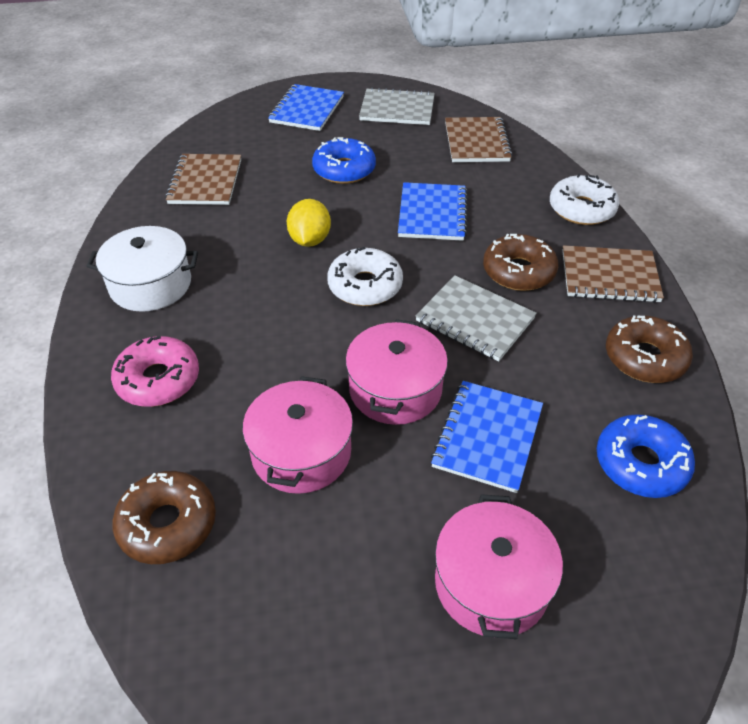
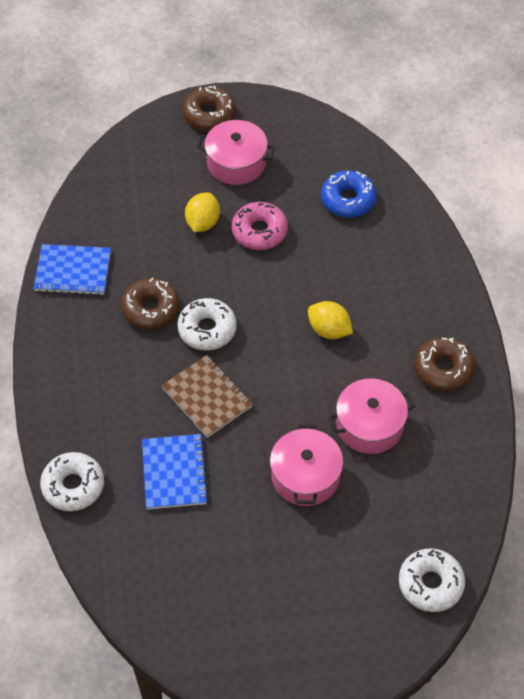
blue donut: 2 -> 1
blue notebook: 3 -> 2
brown notebook: 3 -> 1
grey notebook: 2 -> 0
white donut: 2 -> 3
white pot: 1 -> 0
yellow lemon: 1 -> 2

